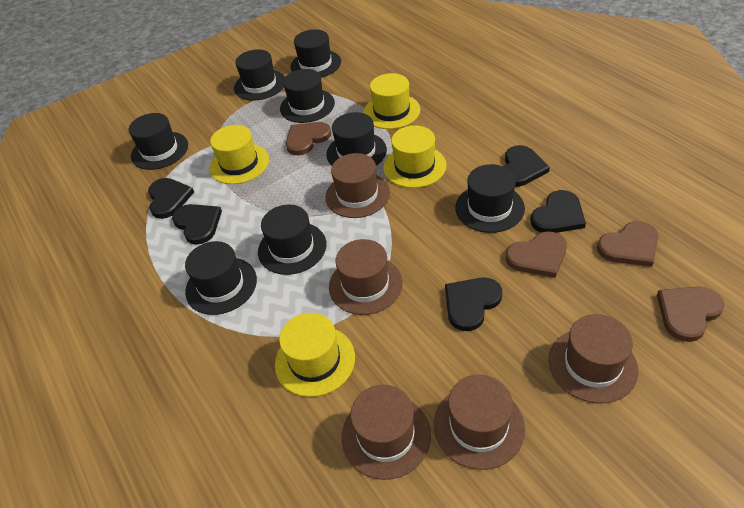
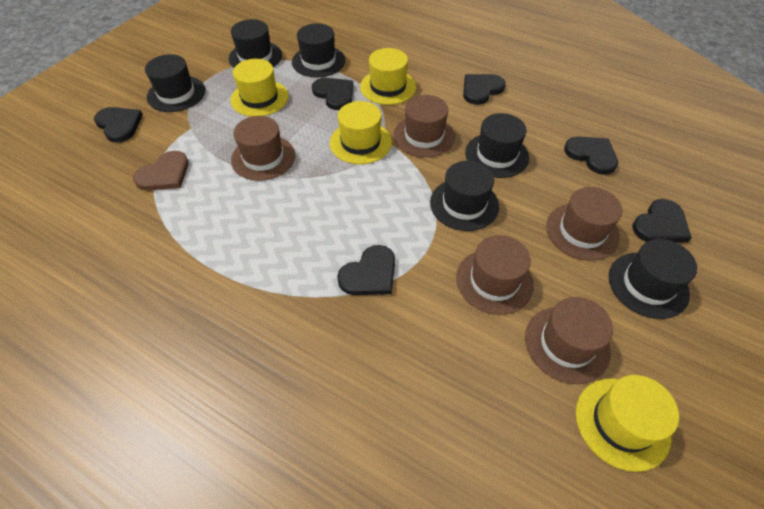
black hat: 8 -> 6
black heart: 5 -> 6
brown heart: 4 -> 1

